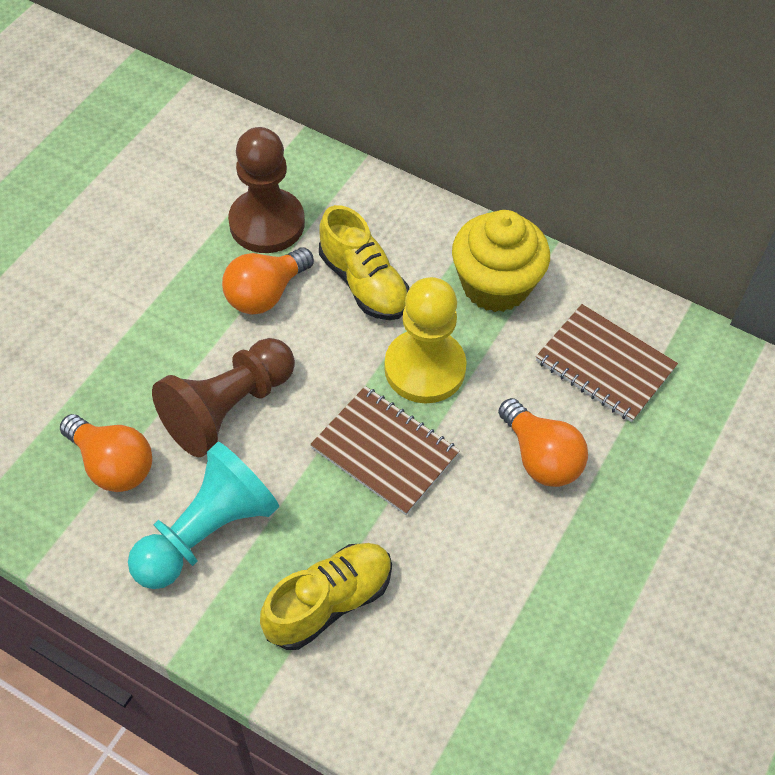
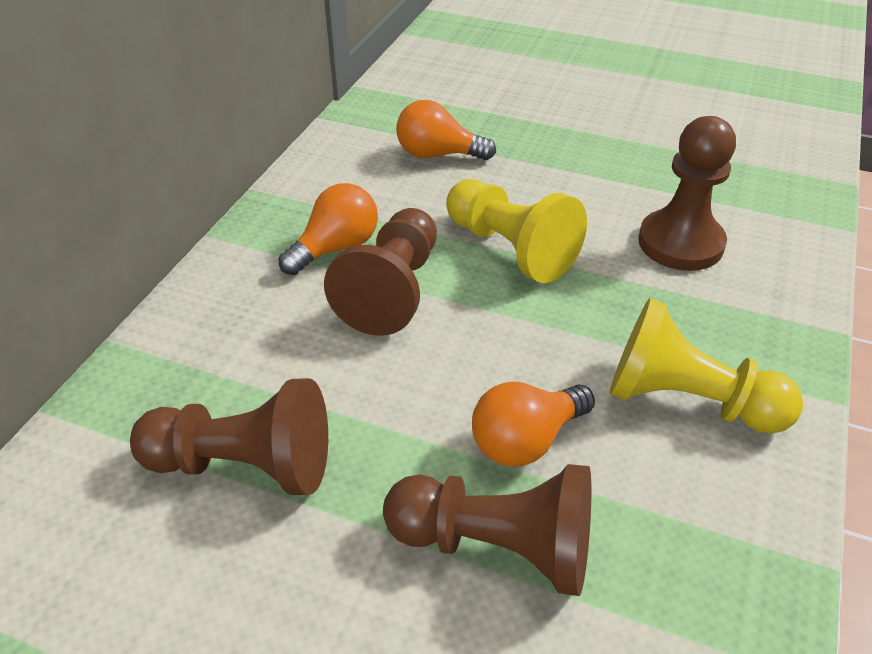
brown notebook: 2 -> 0
brown pawn: 2 -> 4
turquoise pawn: 1 -> 0
yellow cupcake: 1 -> 0
yellow pawn: 1 -> 2
yellow shoe: 2 -> 0

